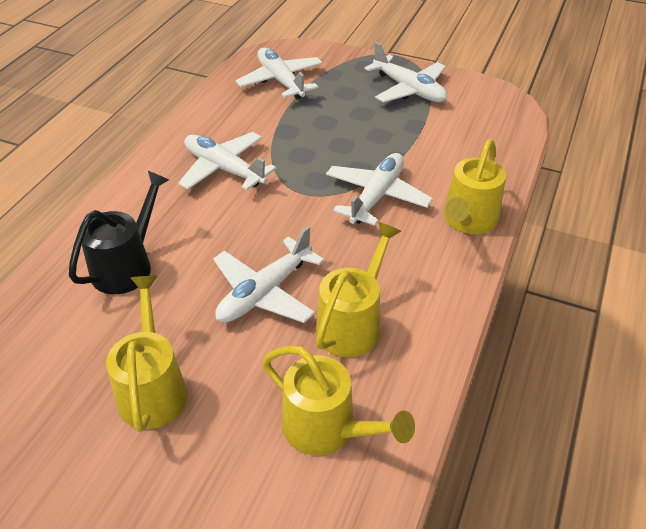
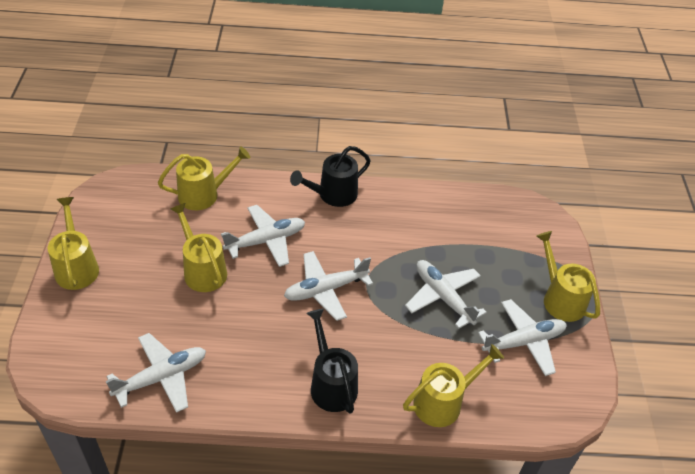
black watering can: 1 -> 2
yellow watering can: 4 -> 5

